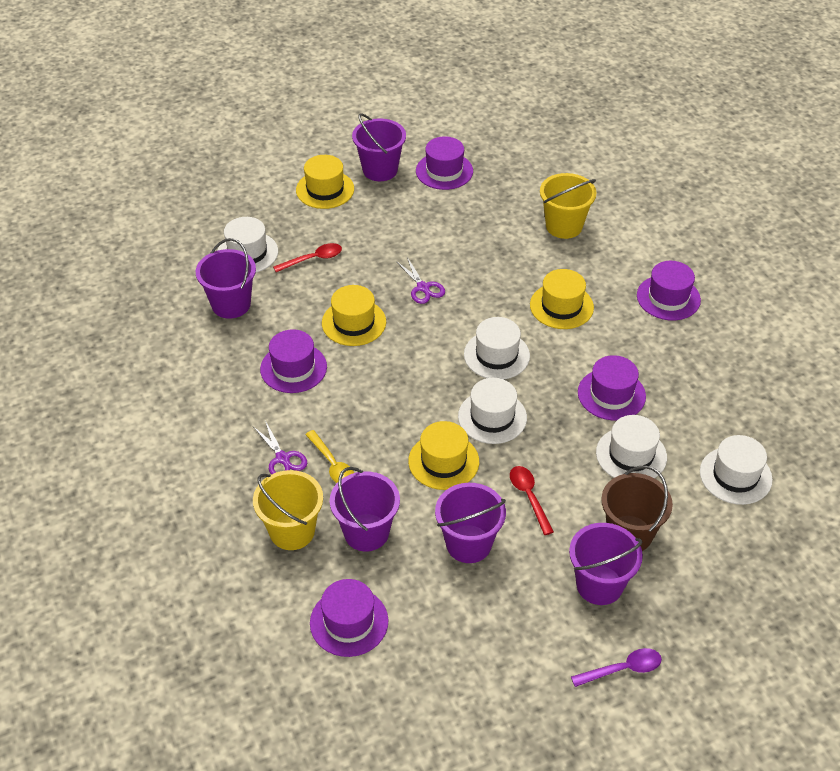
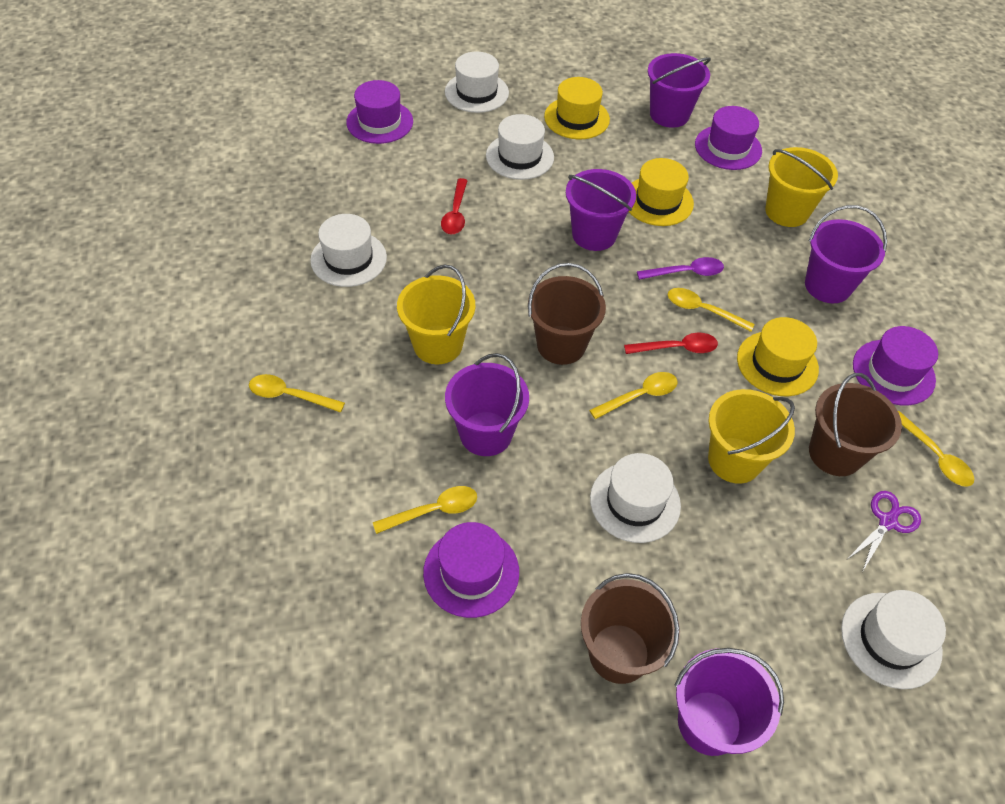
brown bucket: 1 -> 3
purple hat: 5 -> 4
purple scissors: 2 -> 1
yellow bucket: 2 -> 3
yellow hat: 4 -> 3
yellow spoon: 1 -> 5

